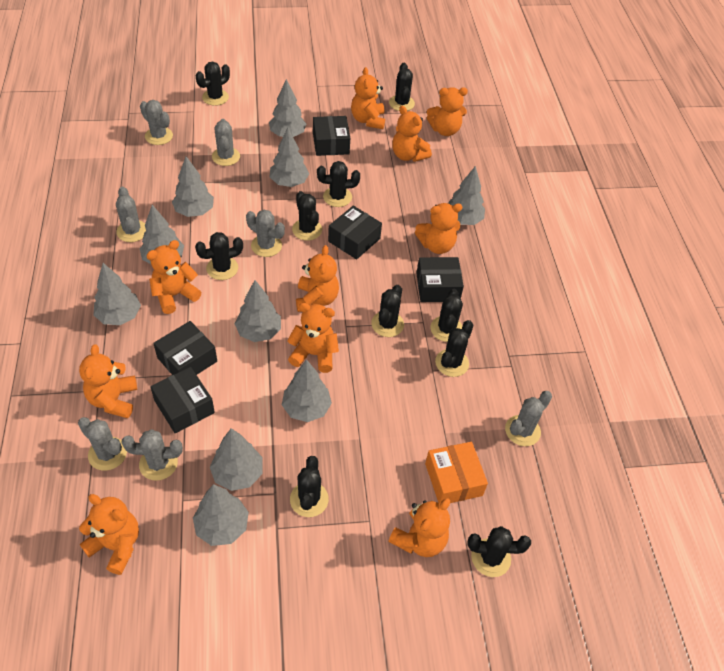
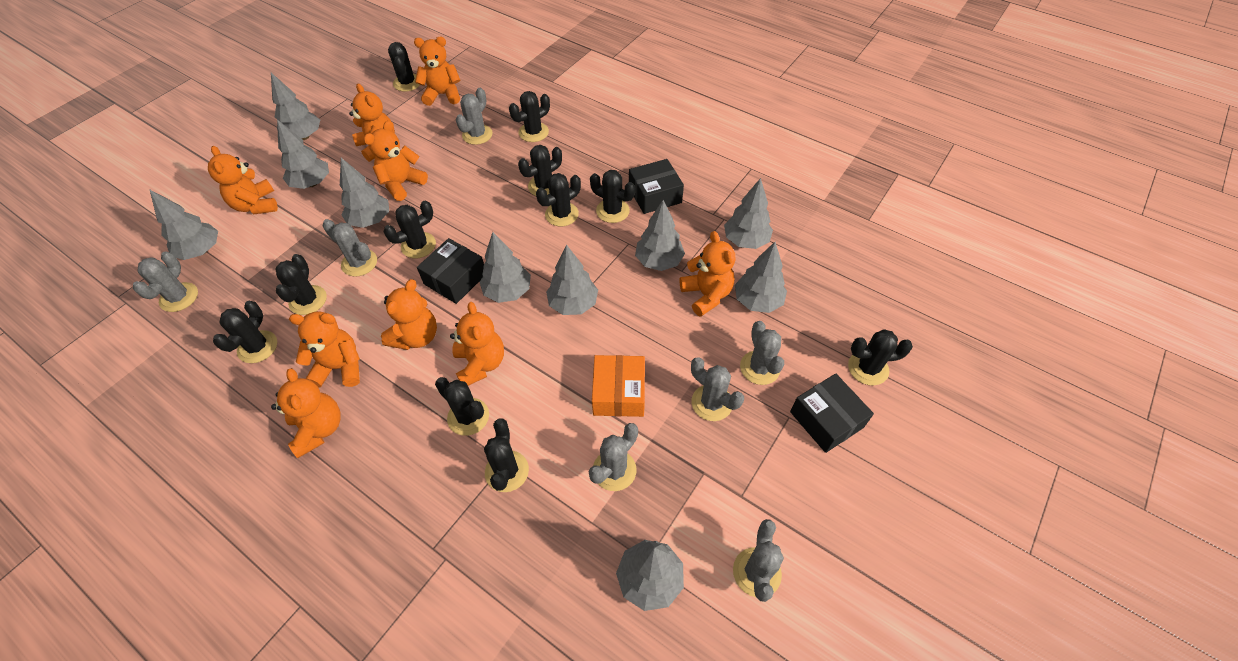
black box: 5 -> 3
black cactus: 10 -> 11
orange teddy bear: 10 -> 9

